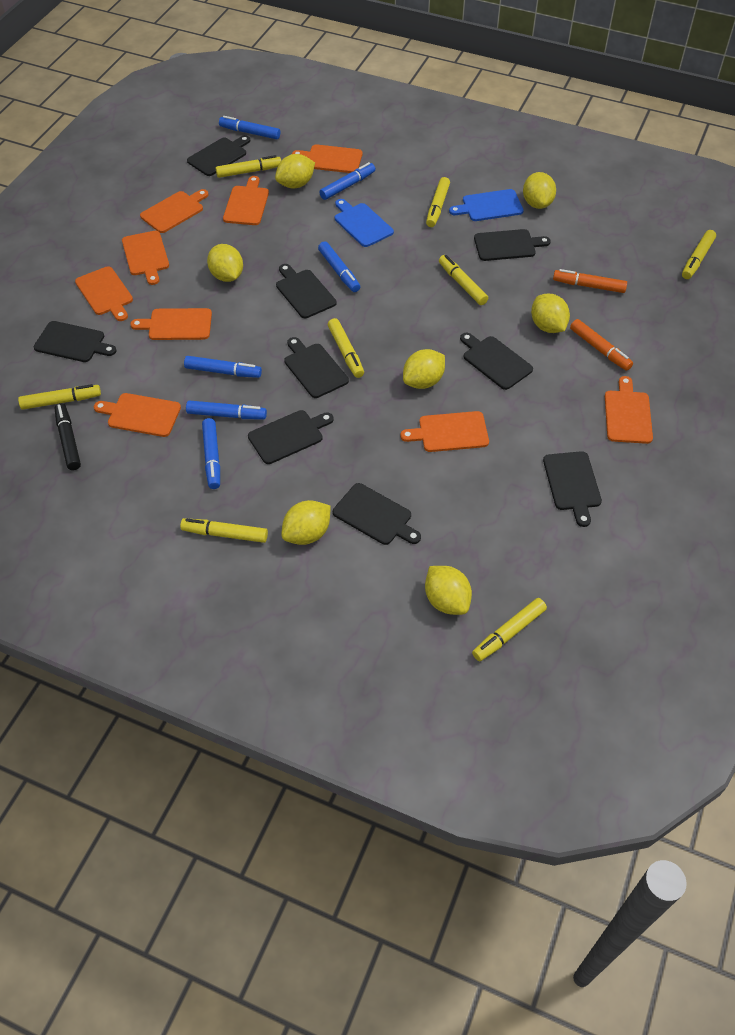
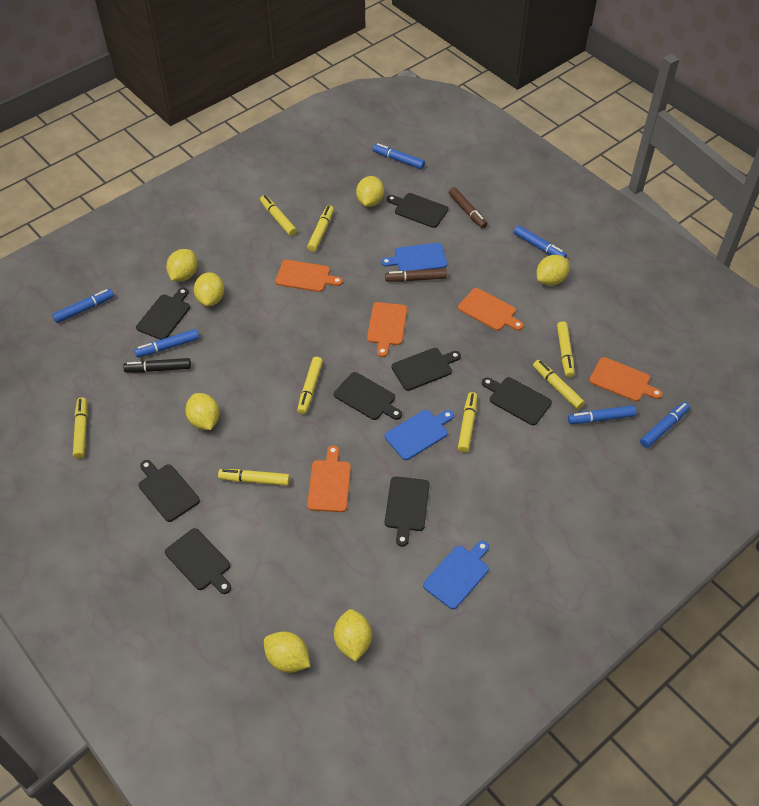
black cutting board: 9 -> 8
blue cutting board: 2 -> 3
brown marker: 0 -> 2
orange cutting board: 9 -> 5
orange marker: 2 -> 0

